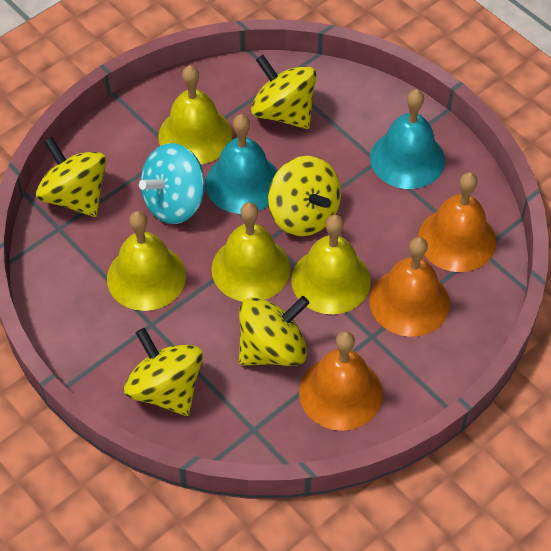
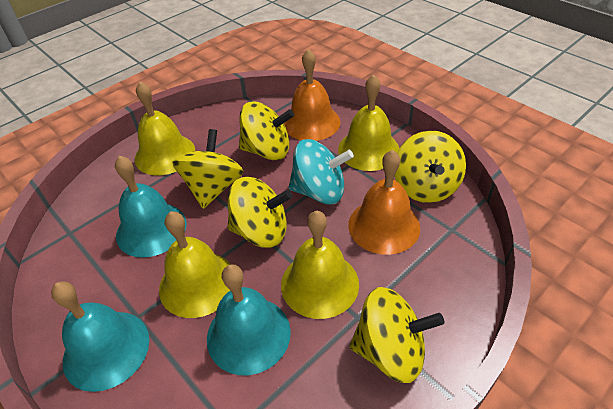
orange bell: 3 -> 2
turquoise bell: 2 -> 3

